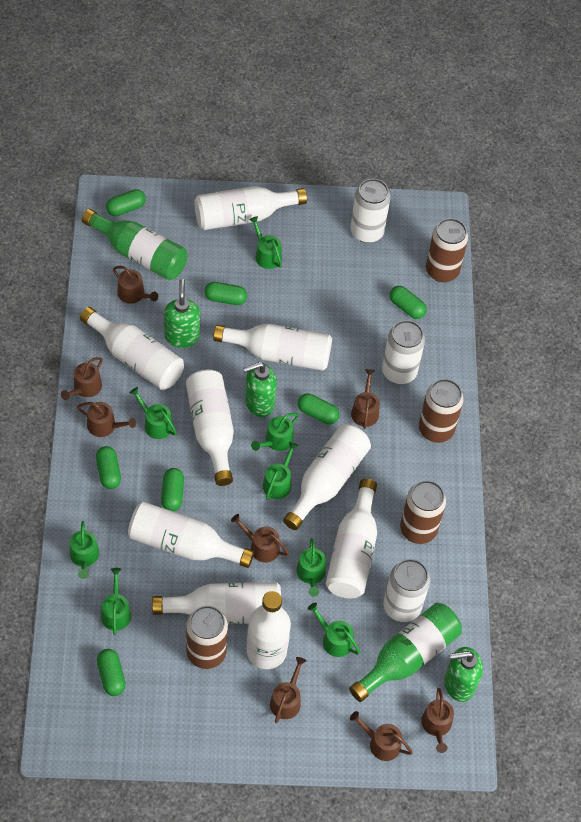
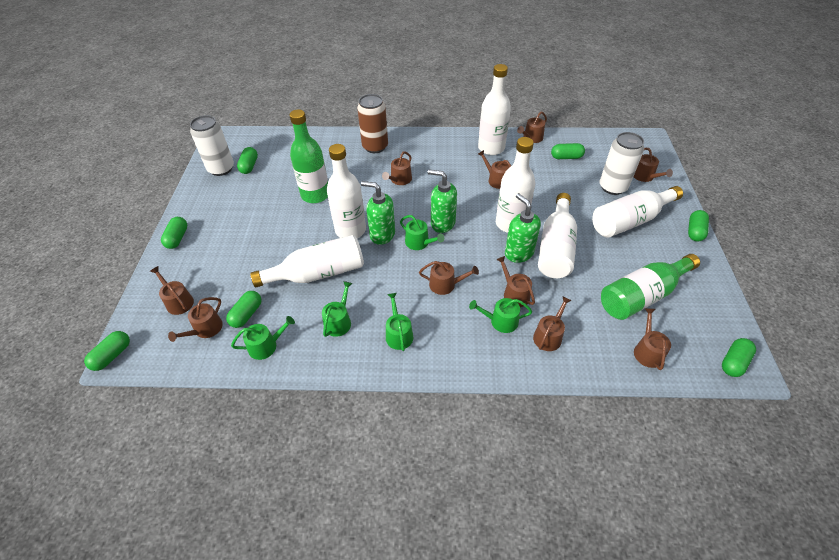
brown can: 4 -> 1
brown watering can: 8 -> 10
green watering can: 8 -> 5
white bottle: 9 -> 6
white can: 3 -> 2

